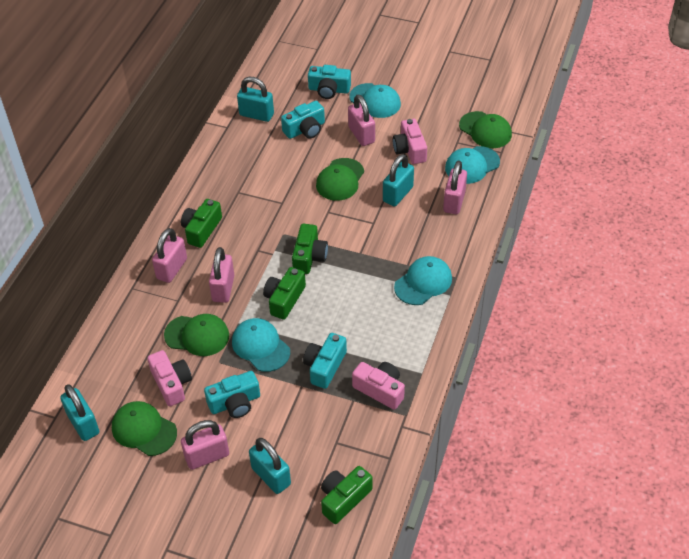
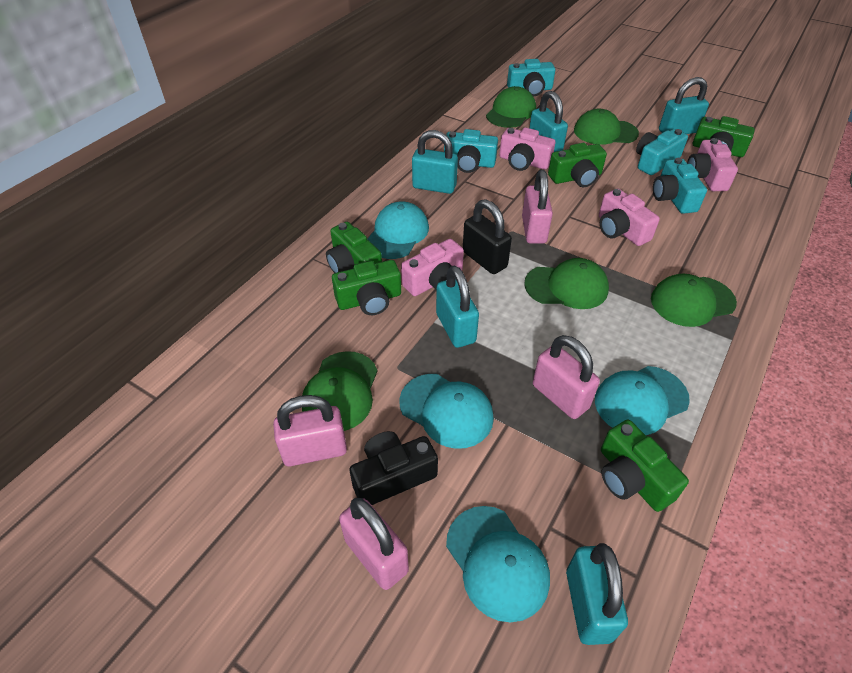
black camera: 0 -> 1
black padlock: 0 -> 1
green camera: 4 -> 5
green cap: 4 -> 5
pink camera: 3 -> 4
pink padlock: 5 -> 4
turquoise padlock: 4 -> 5

